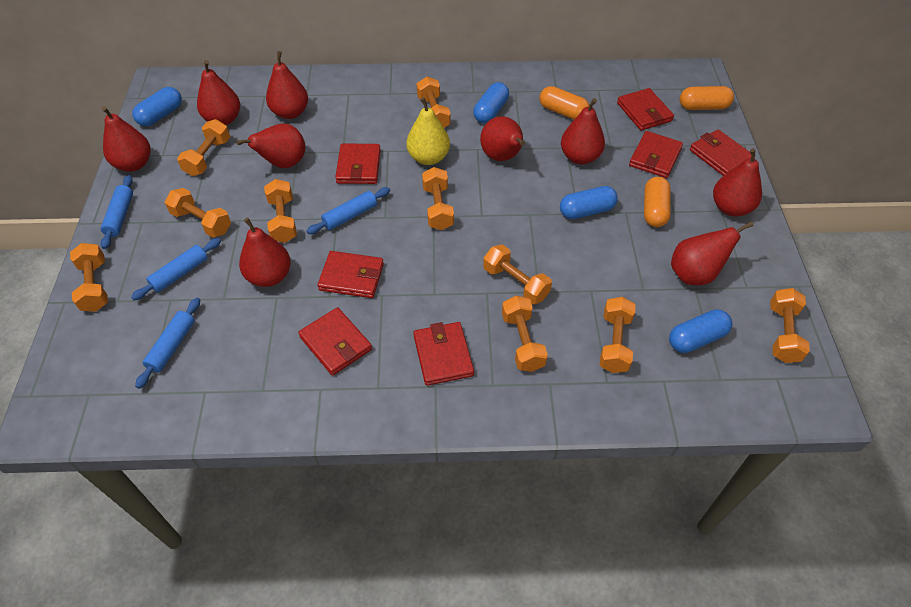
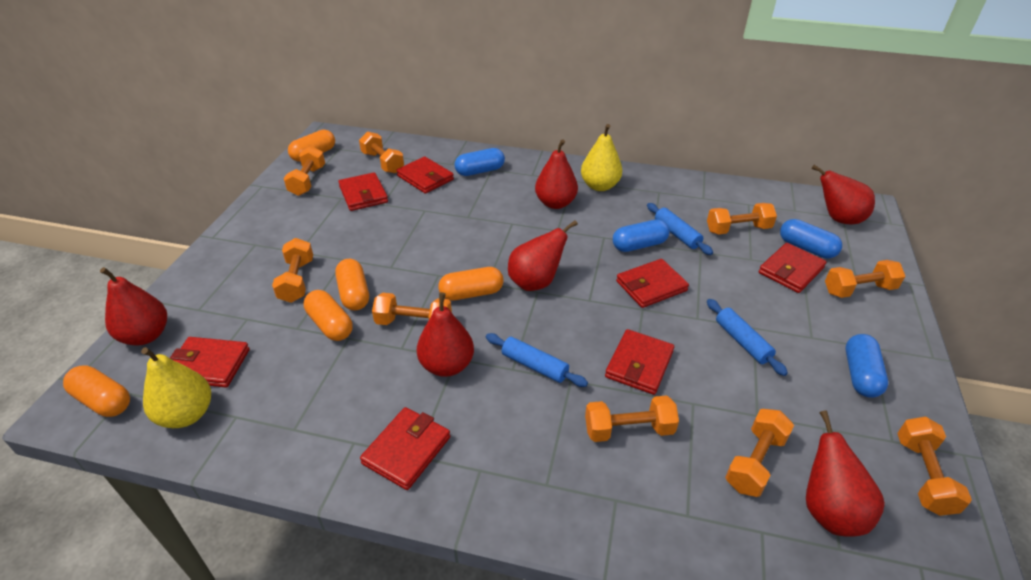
blue rolling pin: 4 -> 3
orange capsule: 3 -> 5
orange dumbbell: 10 -> 9
red pear: 9 -> 6
yellow pear: 1 -> 2

